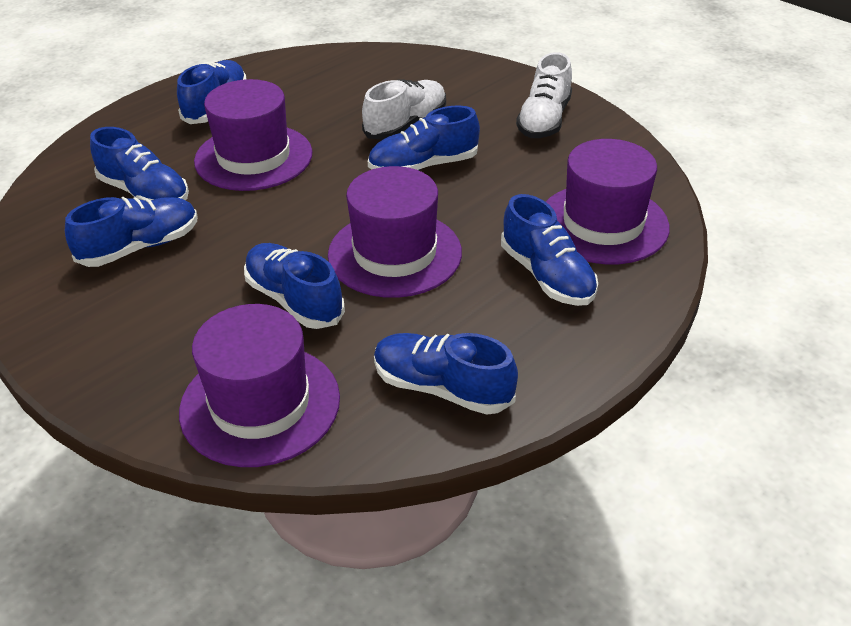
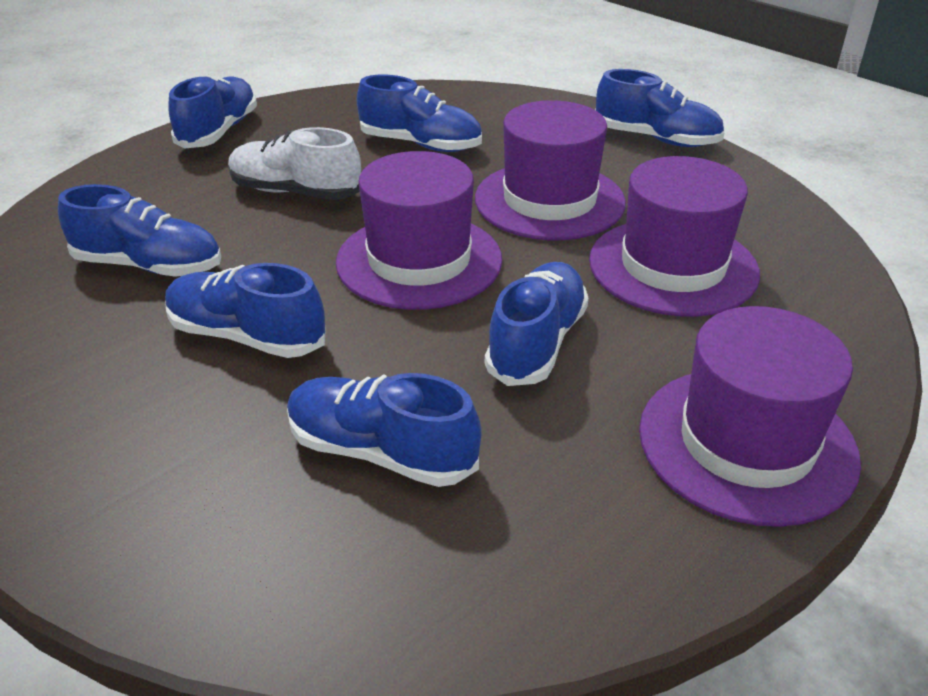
white shoe: 2 -> 1

